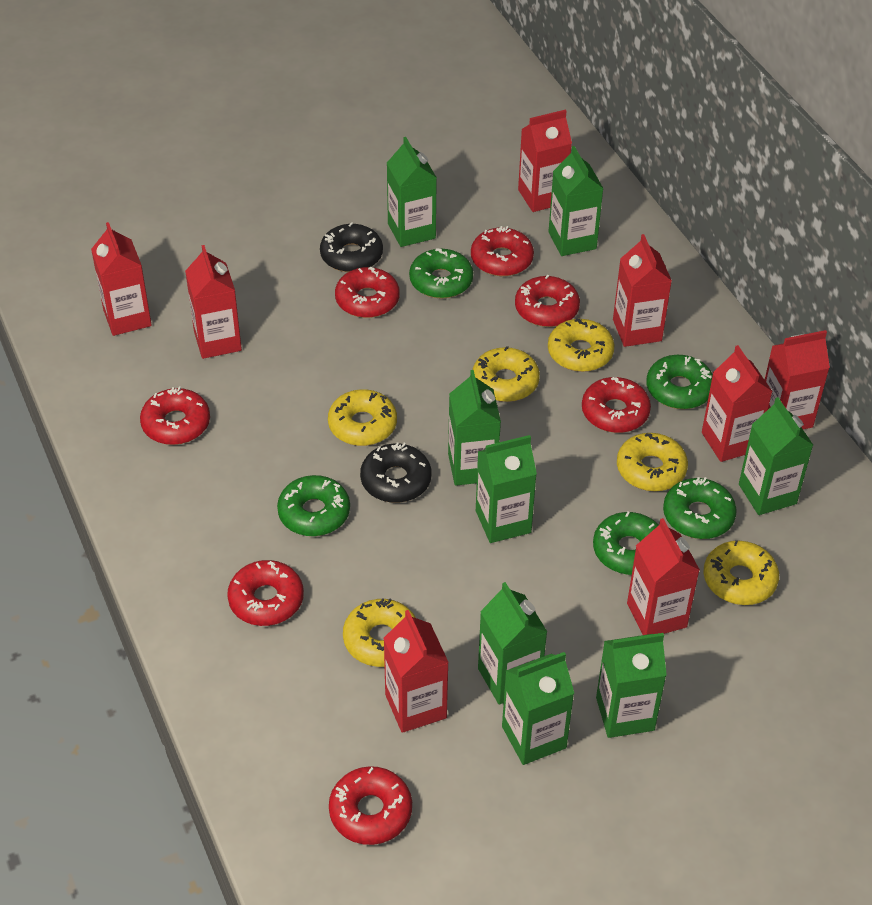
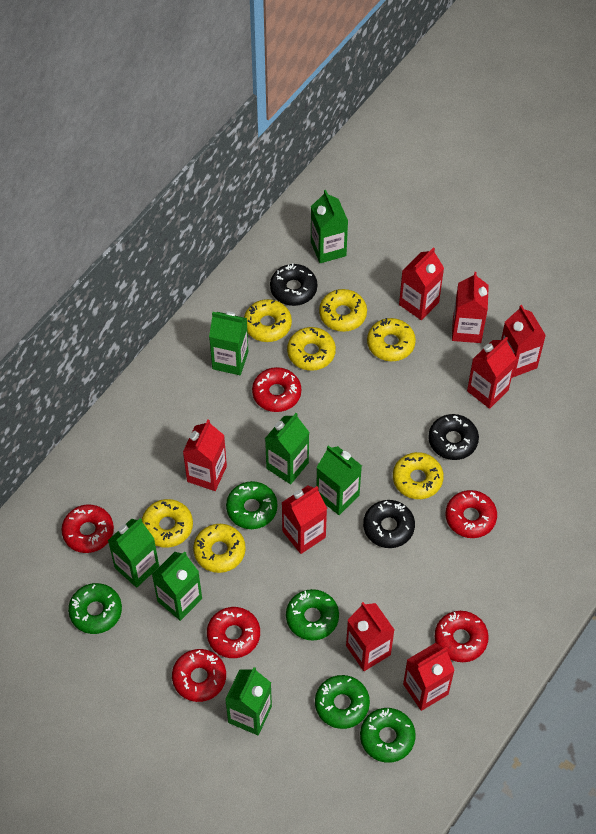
black donut: 2 -> 3
green carton: 8 -> 7
red donut: 7 -> 6
yellow donut: 6 -> 7

